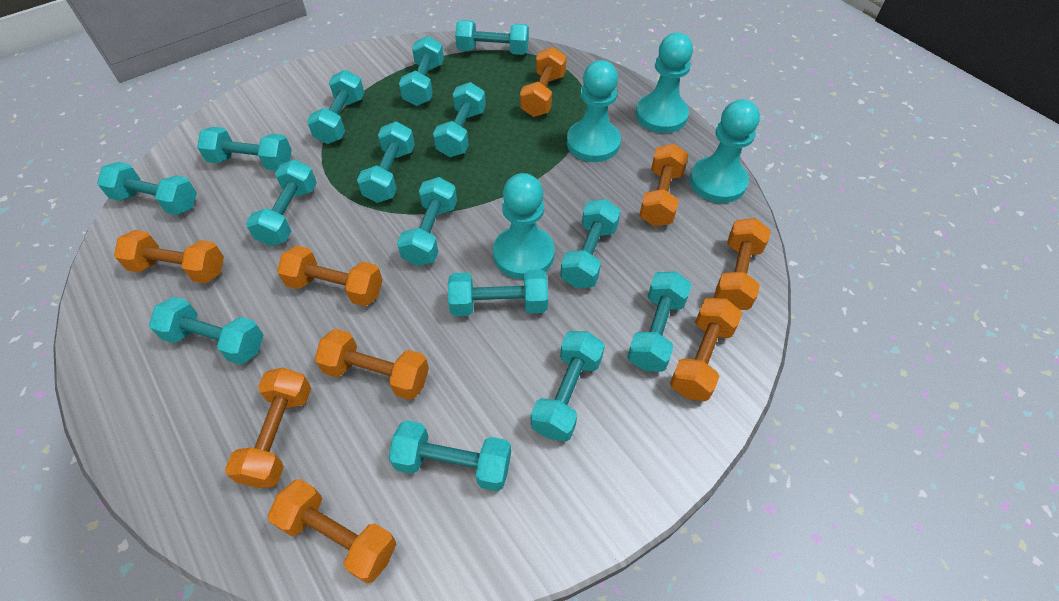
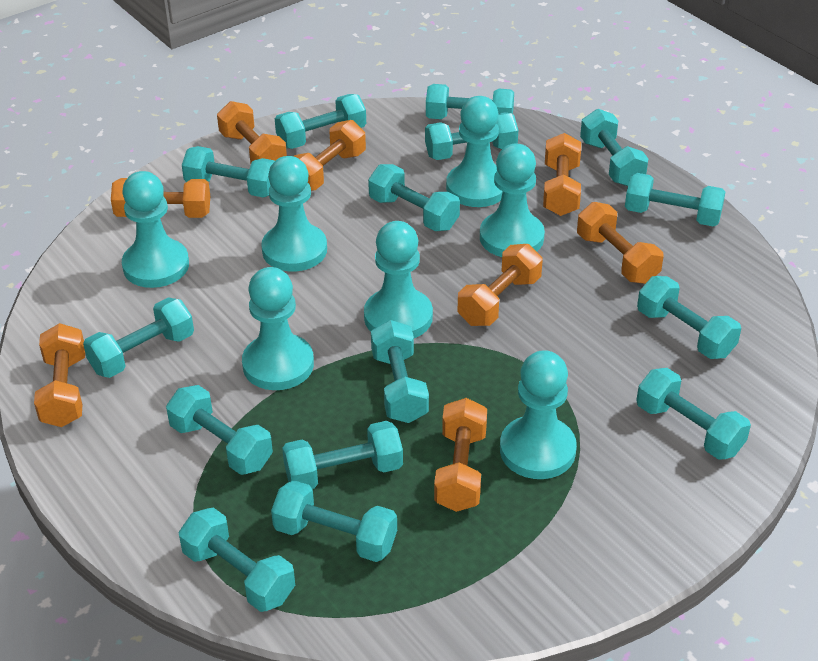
orange dumbbell: 9 -> 8
turquoise pawn: 4 -> 7

